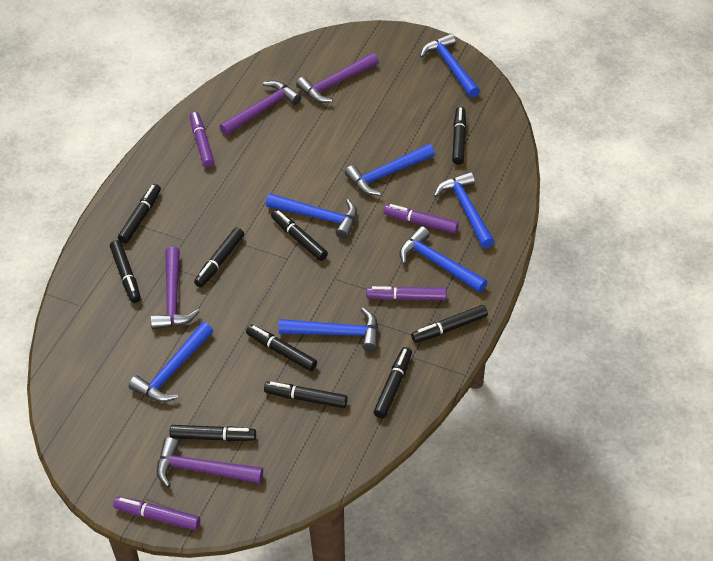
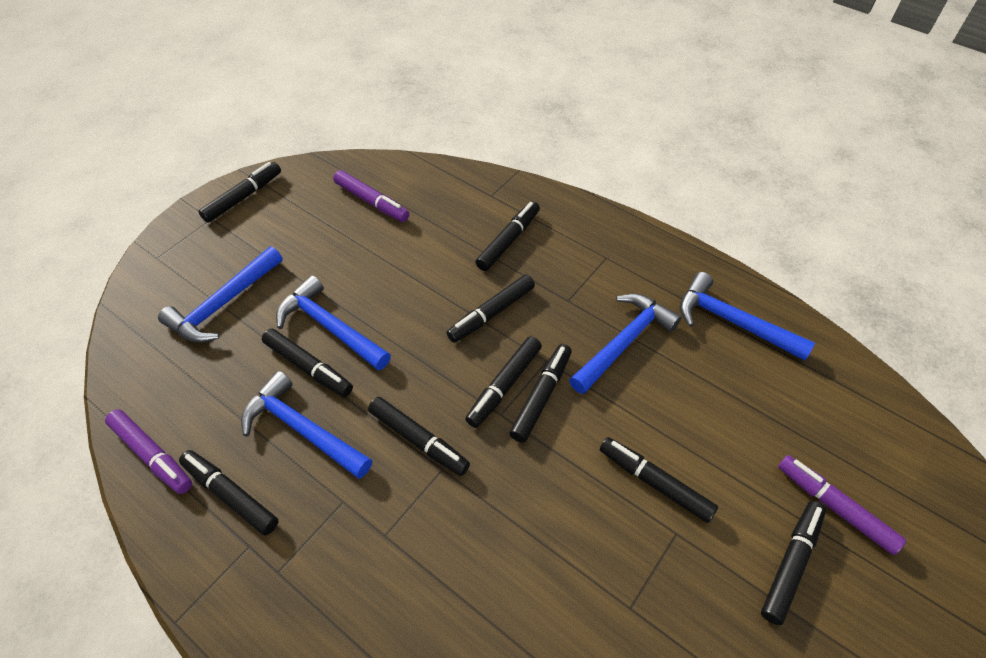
blue hammer: 7 -> 5
purple hammer: 4 -> 0
purple marker: 4 -> 3

